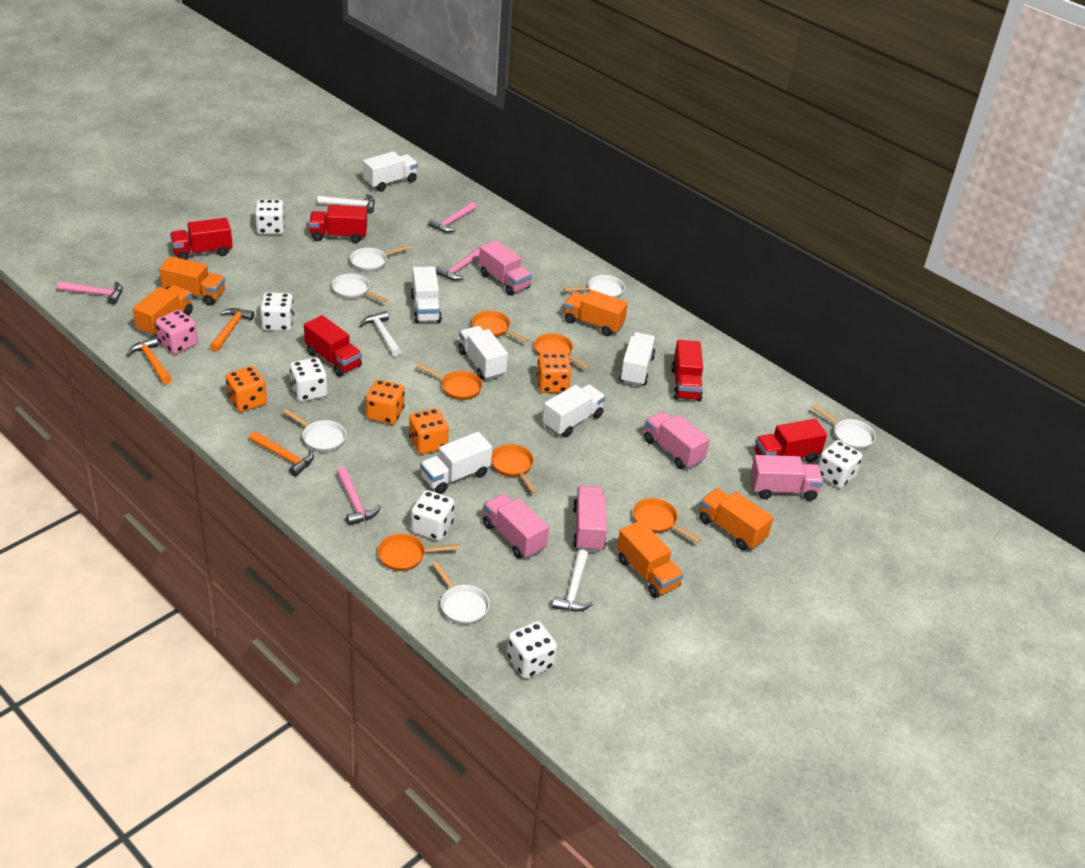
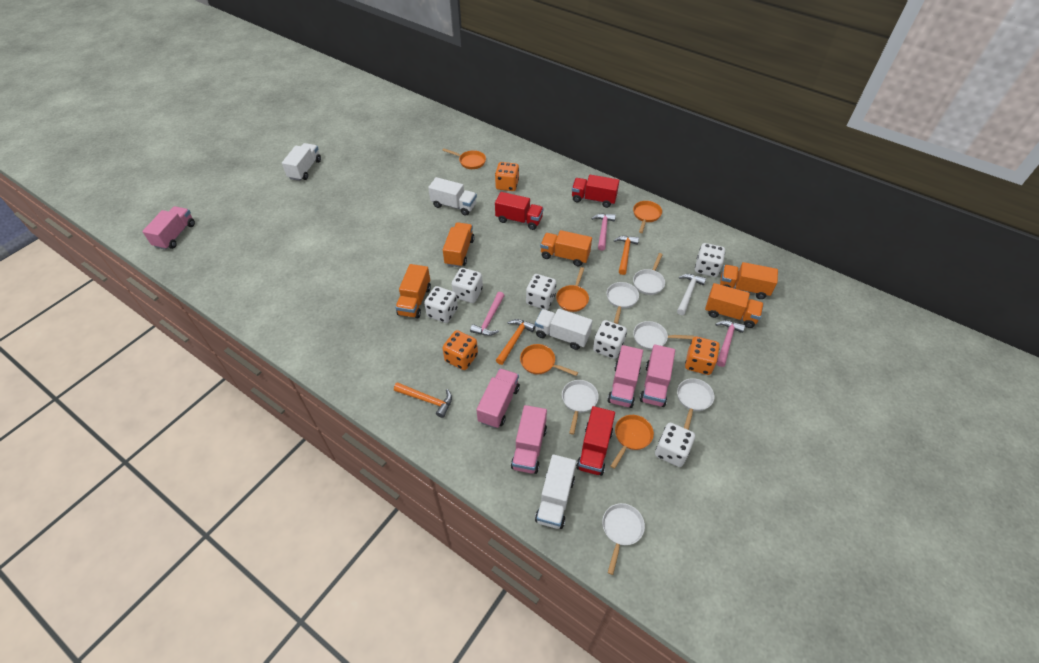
orange dice: 4 -> 3
orange pan: 6 -> 5
pink dice: 1 -> 0
pink hammer: 4 -> 3
red truck: 5 -> 3
white hammer: 3 -> 1
white truck: 6 -> 4

